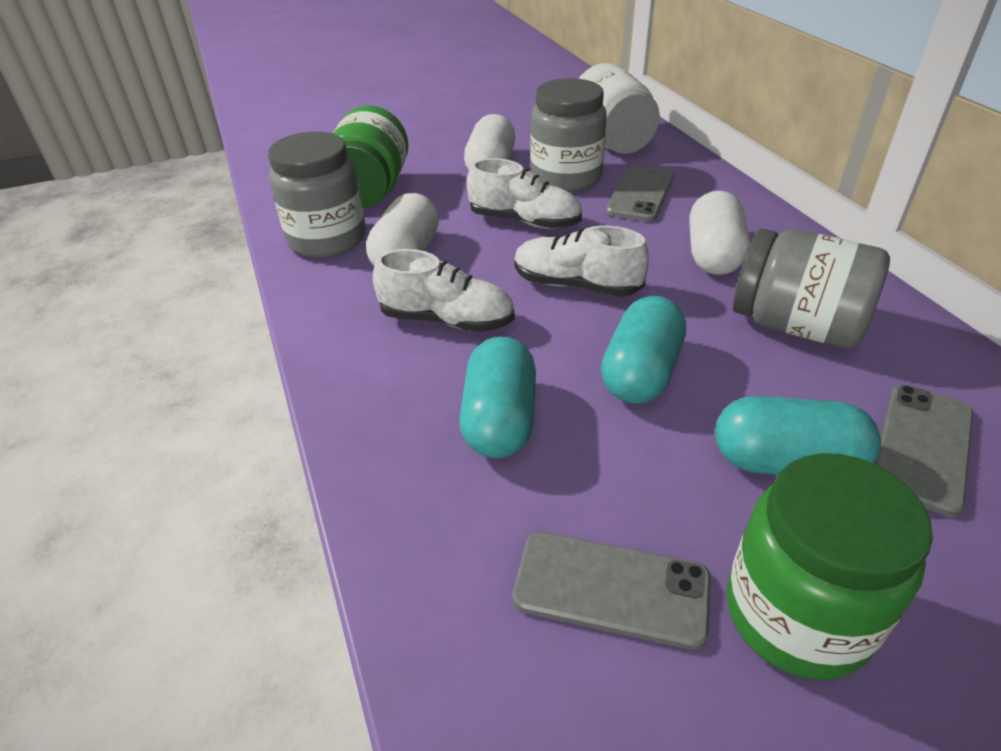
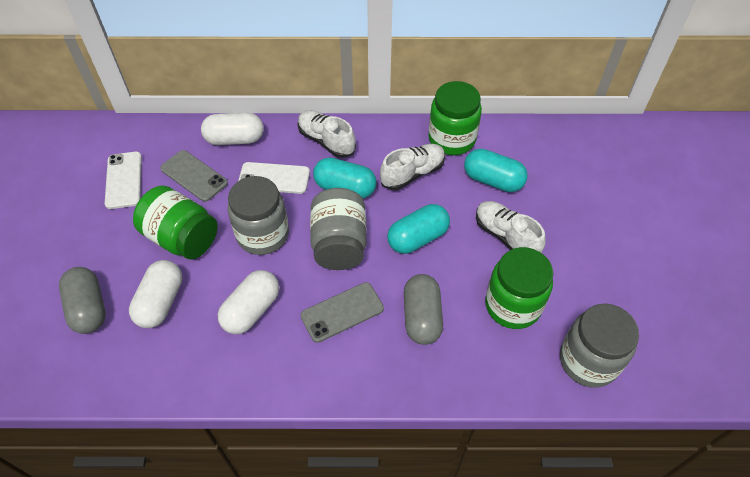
green jar: 2 -> 3
grey capsule: 0 -> 2
grey phone: 3 -> 2
white jar: 1 -> 0
white phone: 0 -> 2

